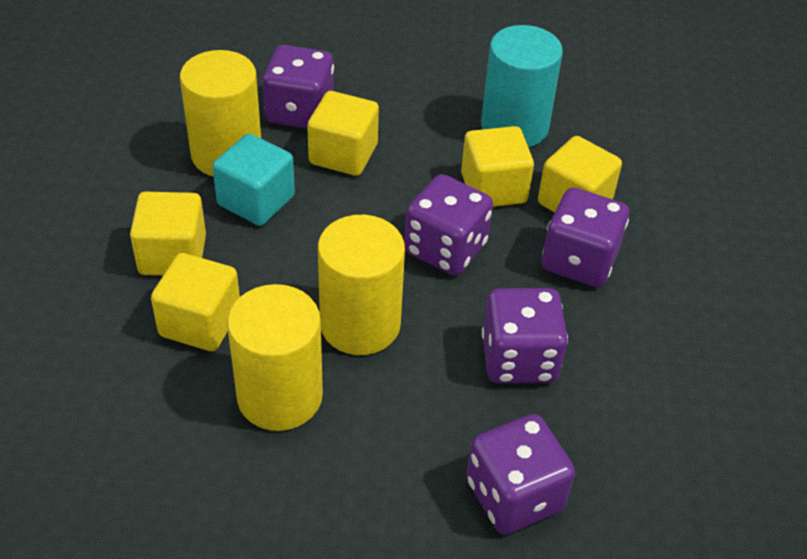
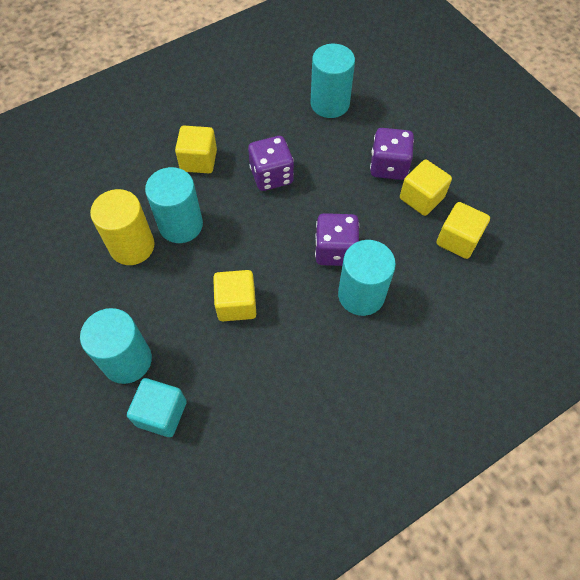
purple dice: 5 -> 3
turquoise cylinder: 1 -> 4
yellow cube: 5 -> 4
yellow cylinder: 3 -> 1

